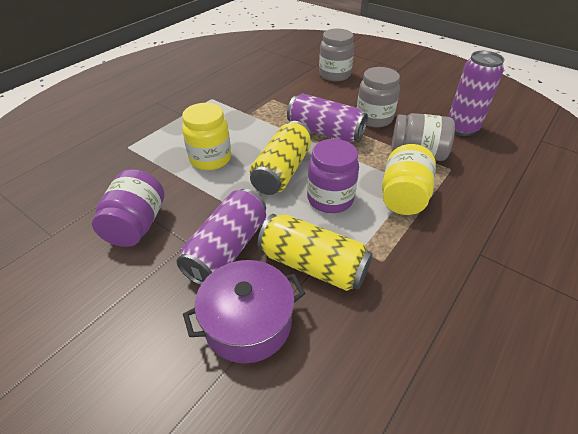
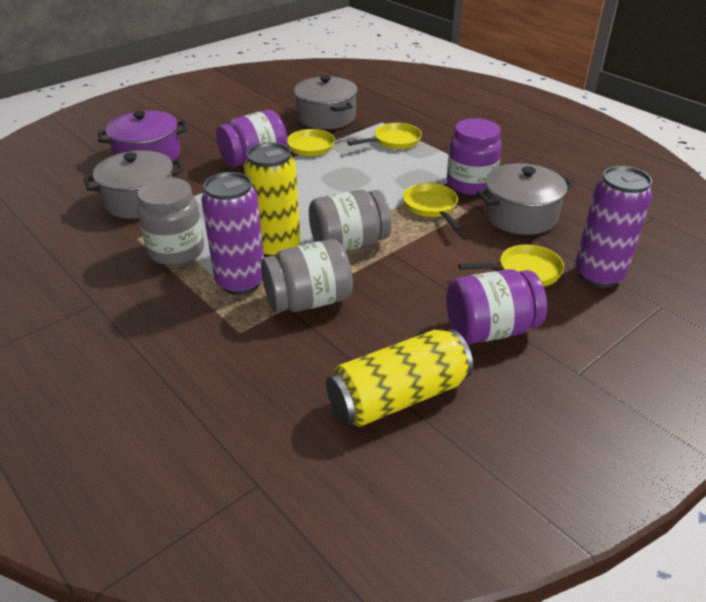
grey pot: 0 -> 3
purple can: 3 -> 2
purple jar: 2 -> 3
yellow jar: 2 -> 0
yellow pan: 0 -> 4

